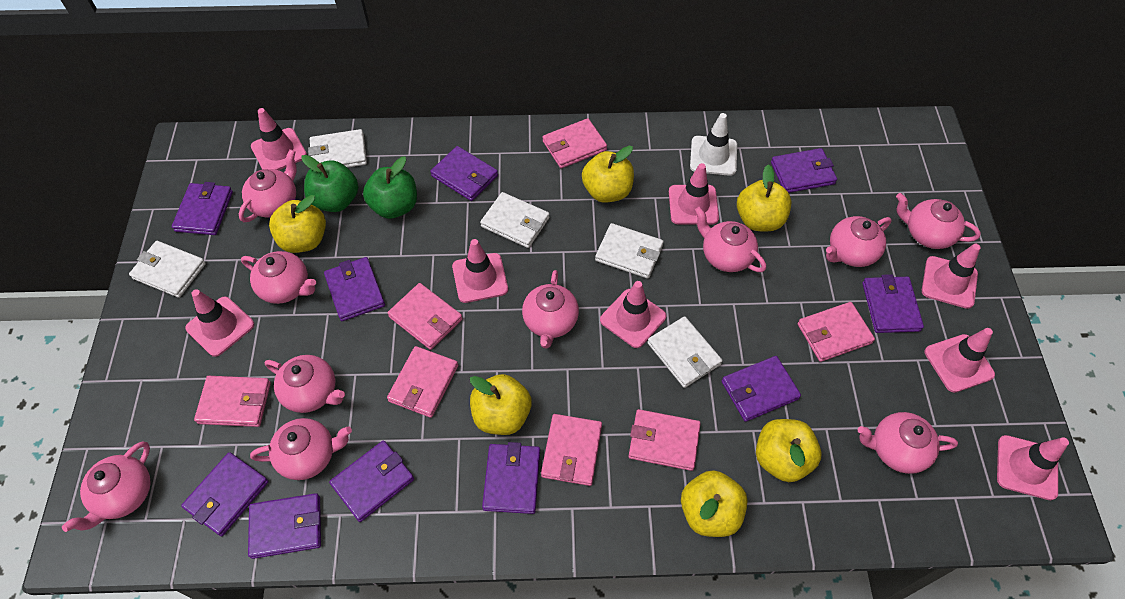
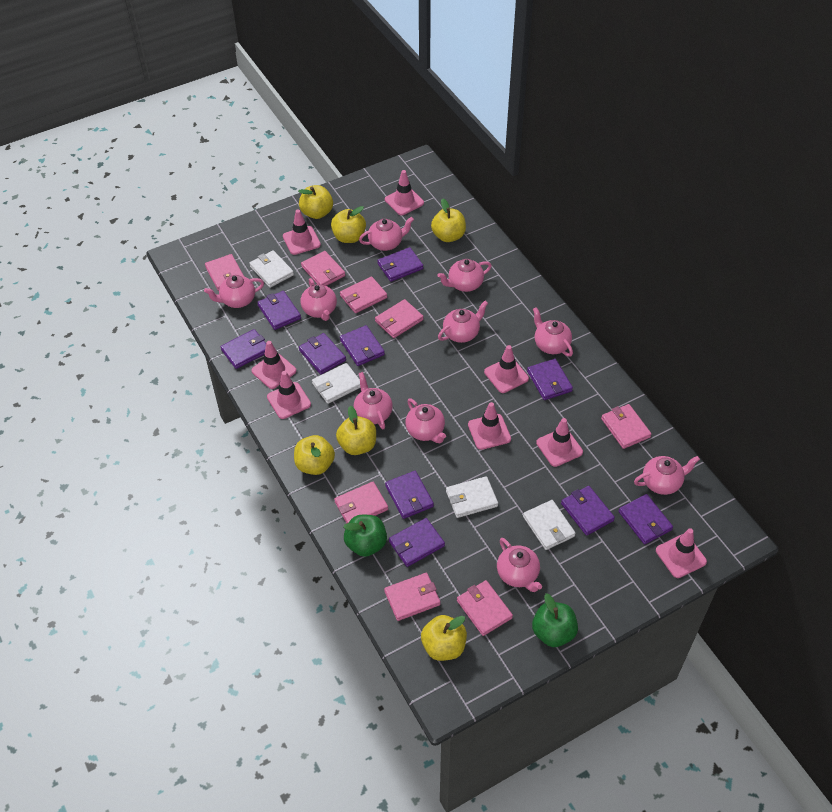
pink wallet: 7 -> 8
white traffic cone: 1 -> 0
white wallet: 5 -> 4

